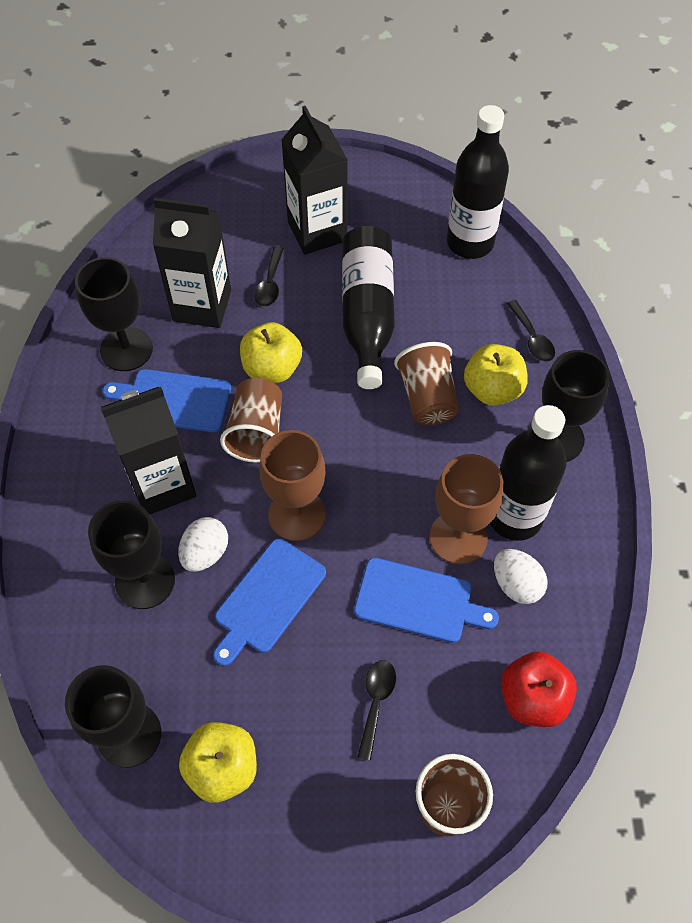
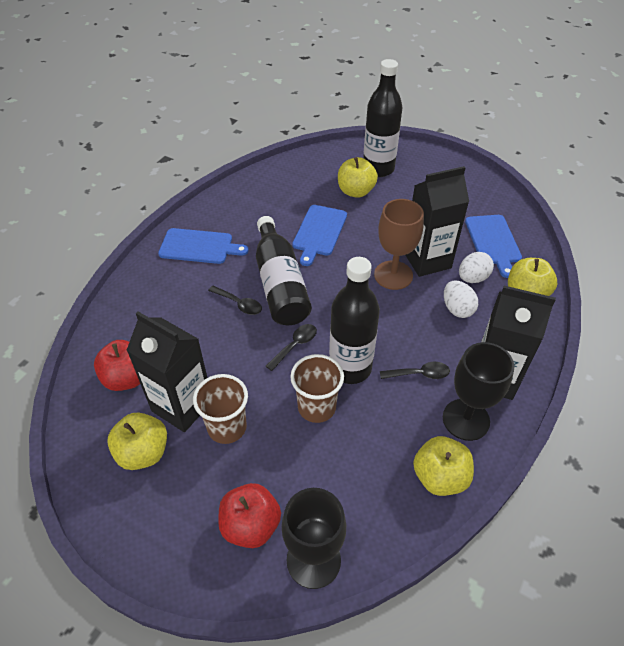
black goblet: 4 -> 2
brown cup: 3 -> 2
brown goblet: 2 -> 1
red apple: 1 -> 2
yellow apple: 3 -> 4

